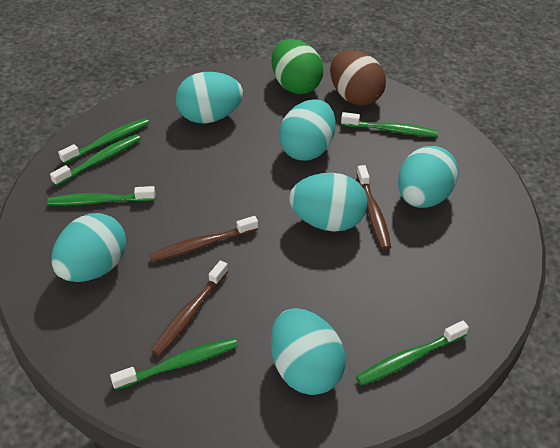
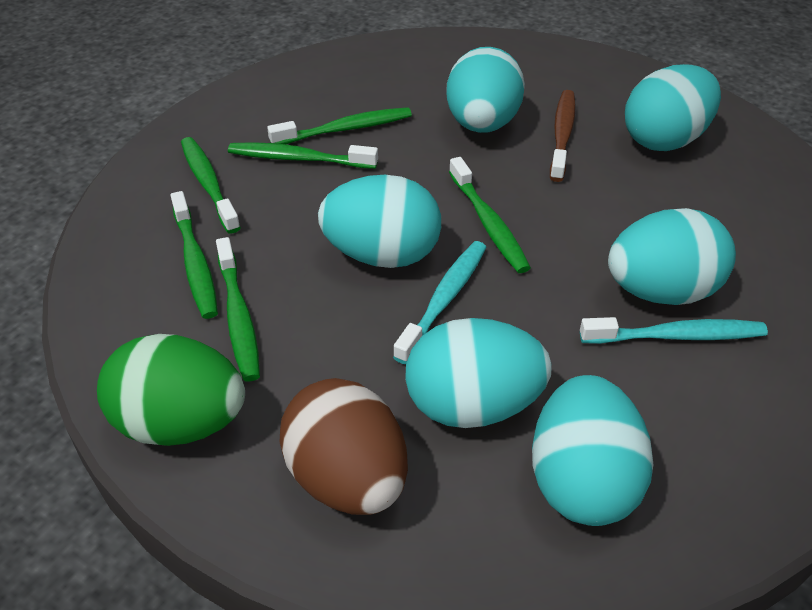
brown toothbrush: 3 -> 1
turquoise toothbrush: 0 -> 2

